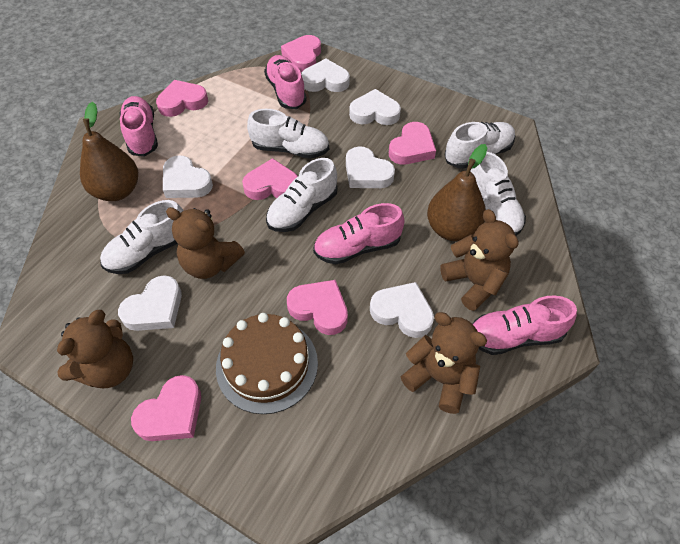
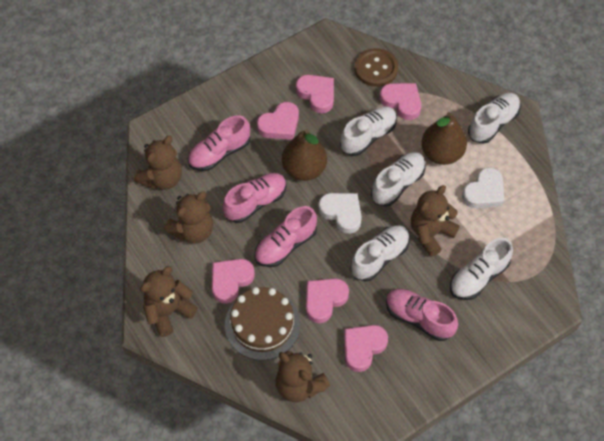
brown button: 0 -> 1
brown teddy bear: 4 -> 5
white heart: 6 -> 2

